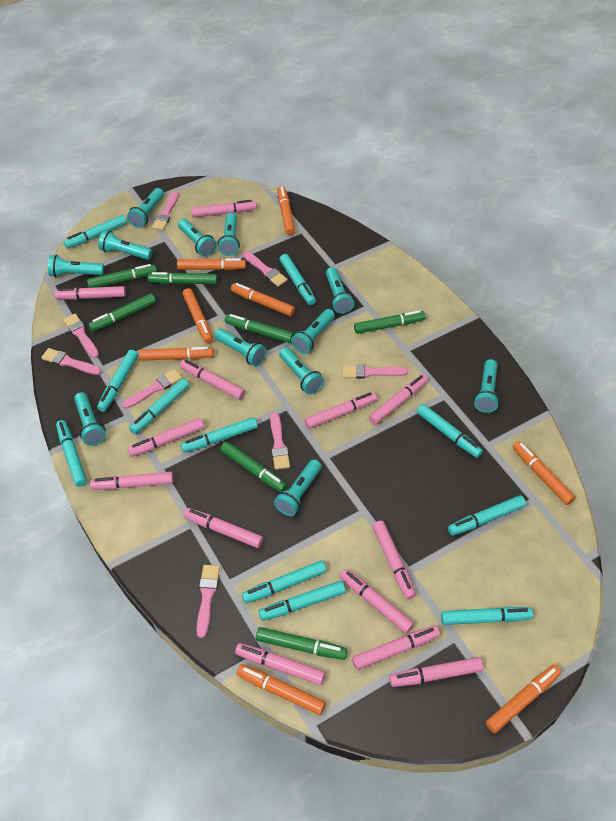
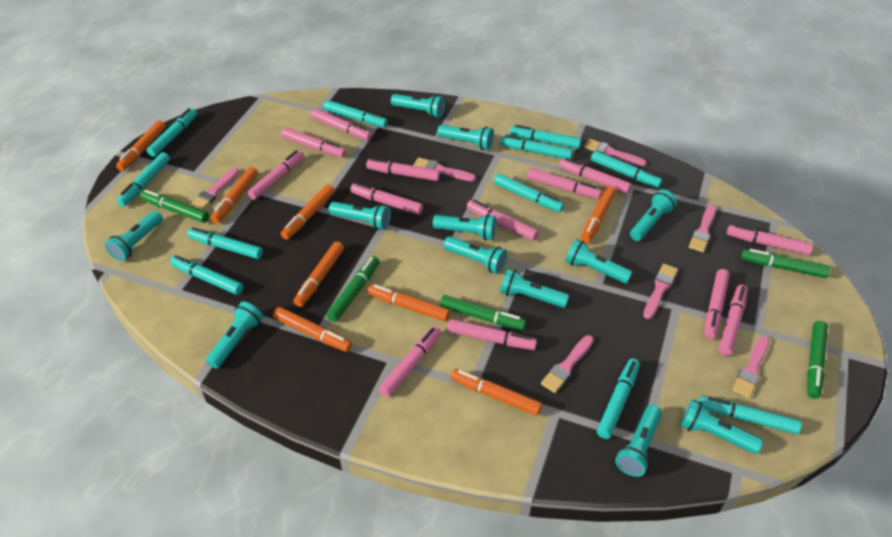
green marker: 7 -> 5
pink brush: 8 -> 7

